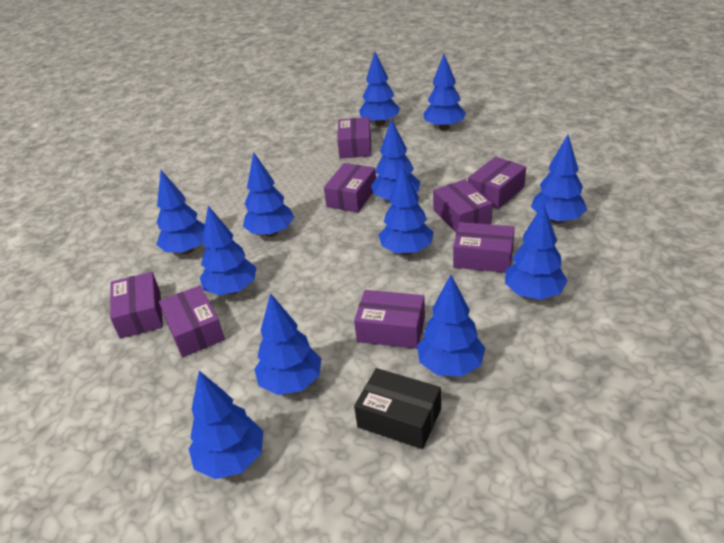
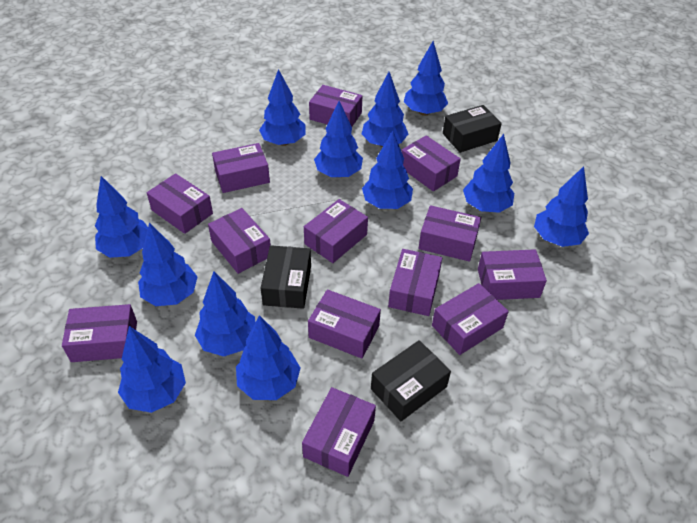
black box: 1 -> 3
purple box: 8 -> 13

